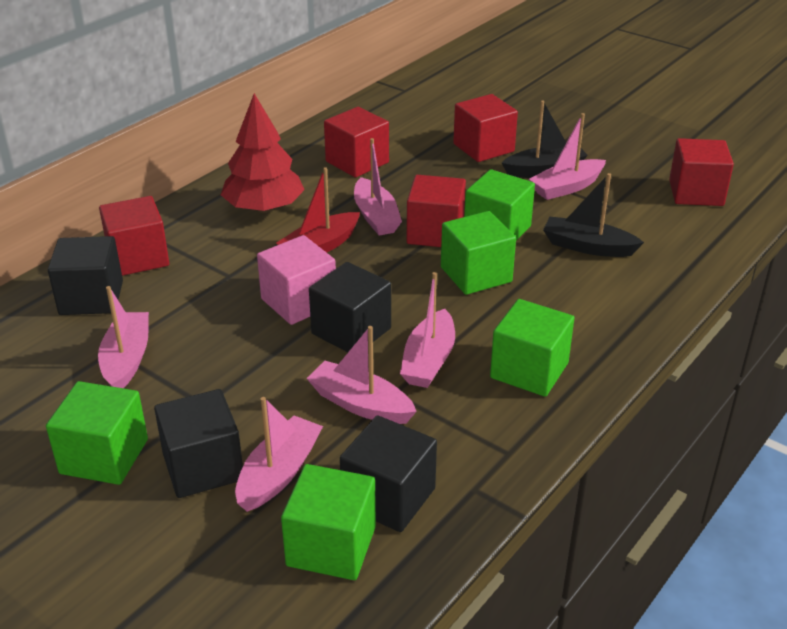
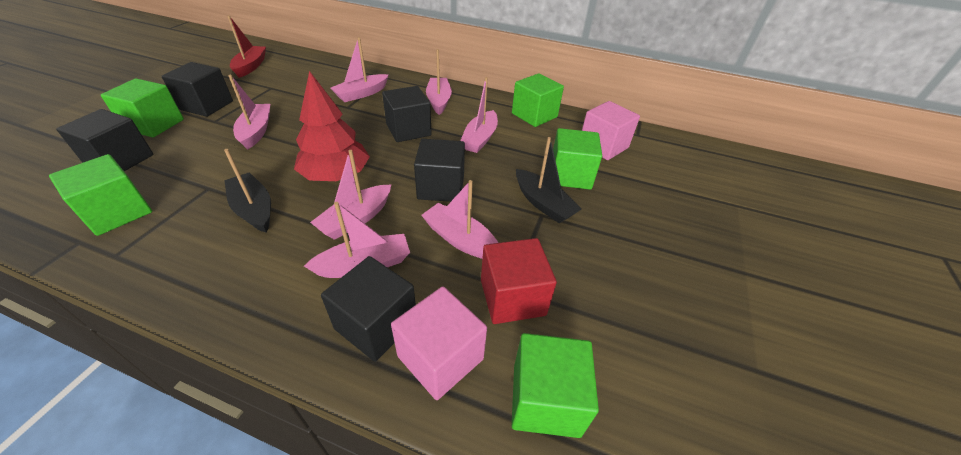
black cube: 4 -> 5
pink boat: 6 -> 7
pink cube: 1 -> 2
red cube: 5 -> 1

